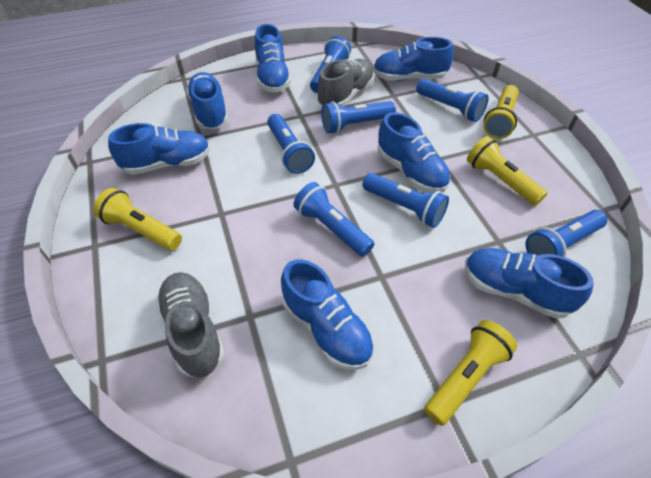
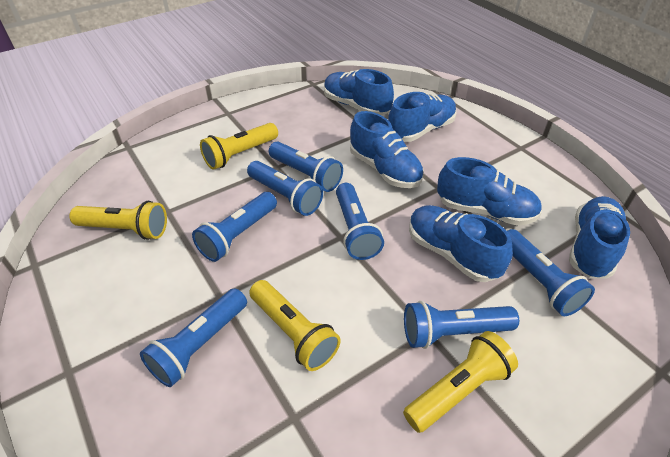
blue shoe: 7 -> 6
grey shoe: 2 -> 0

